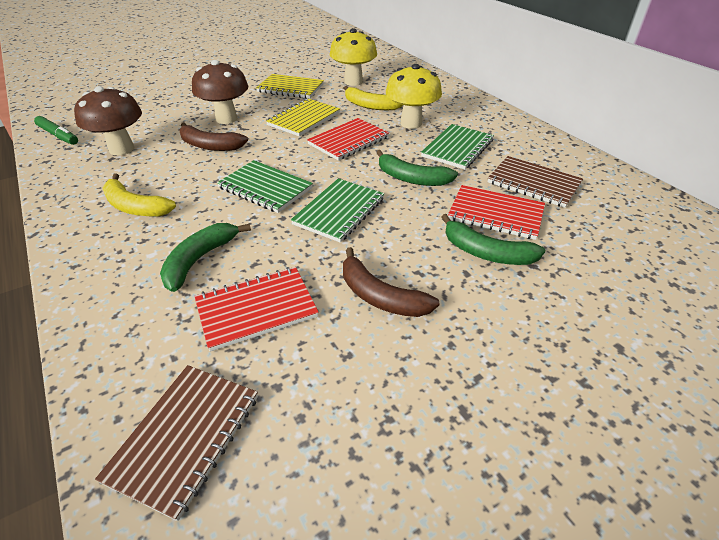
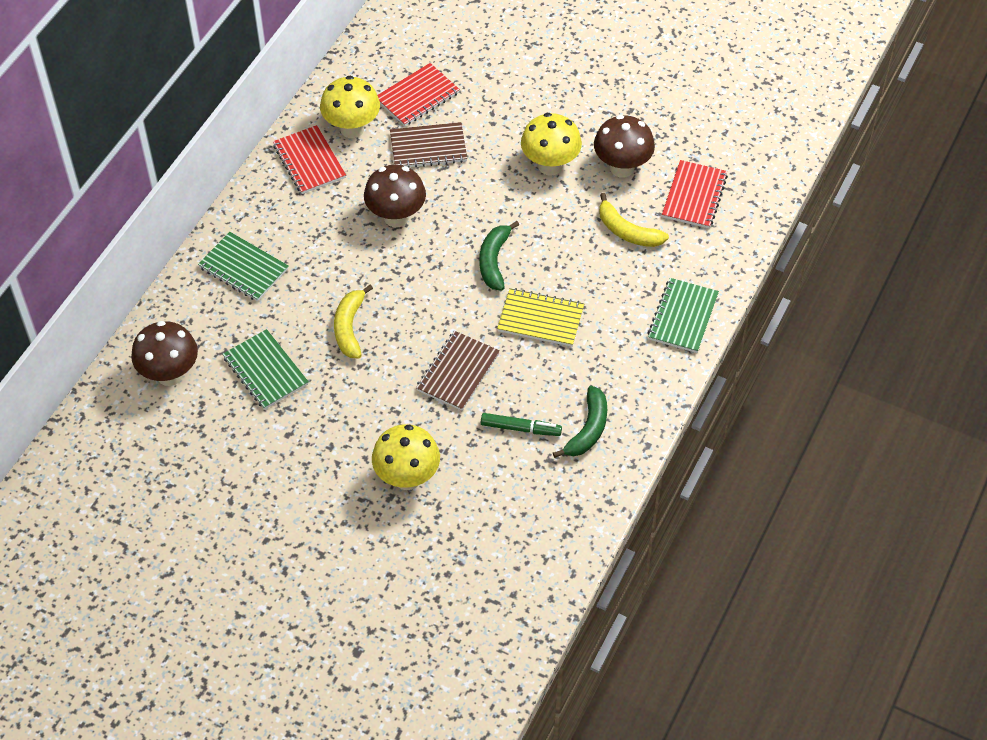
brown banana: 2 -> 0
brown mushroom: 2 -> 3
green banana: 3 -> 2
yellow mushroom: 2 -> 3
yellow notebook: 2 -> 1

